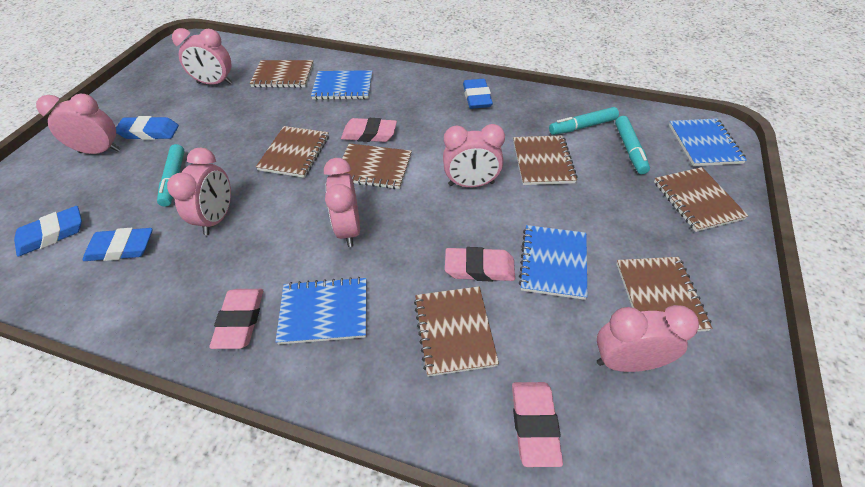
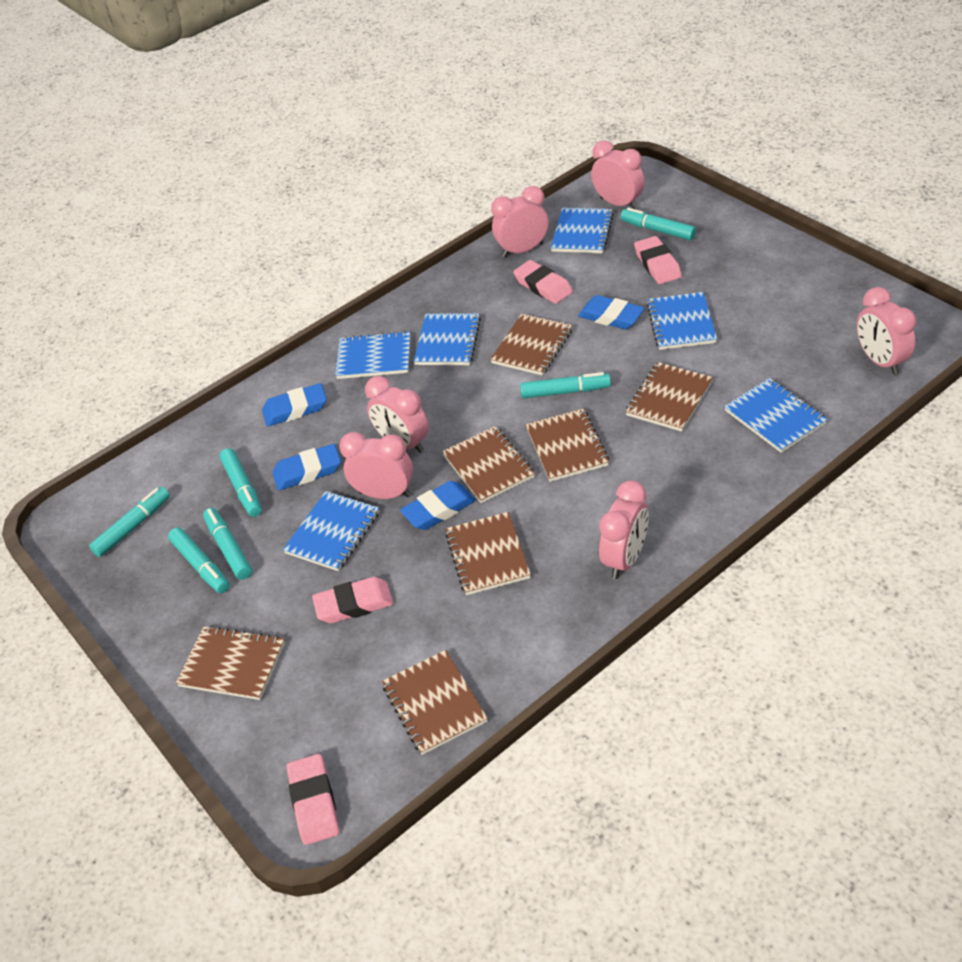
blue notebook: 4 -> 6
turquoise marker: 3 -> 6

